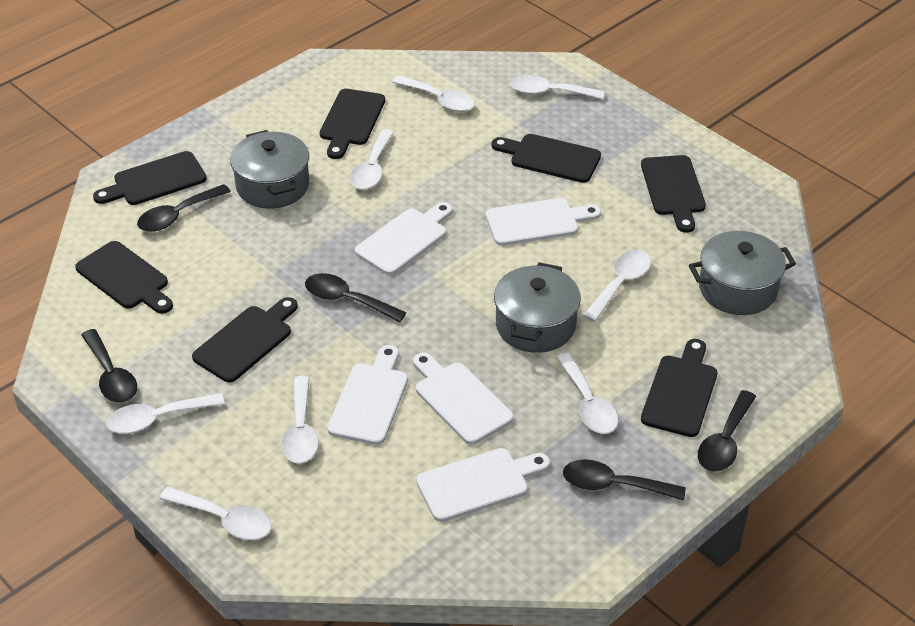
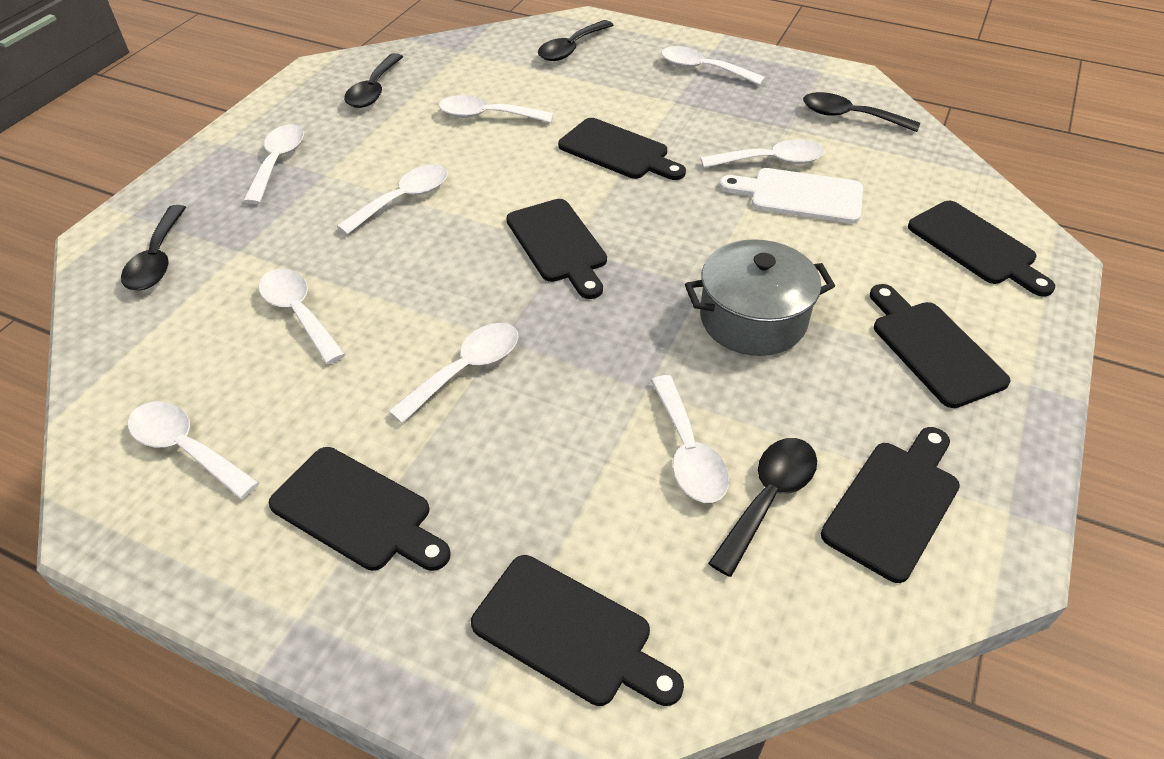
grey pot: 3 -> 1
white cutting board: 5 -> 1
white spoon: 8 -> 9

